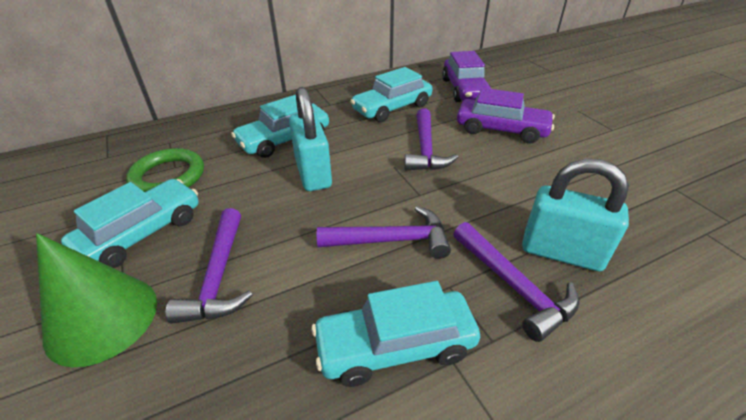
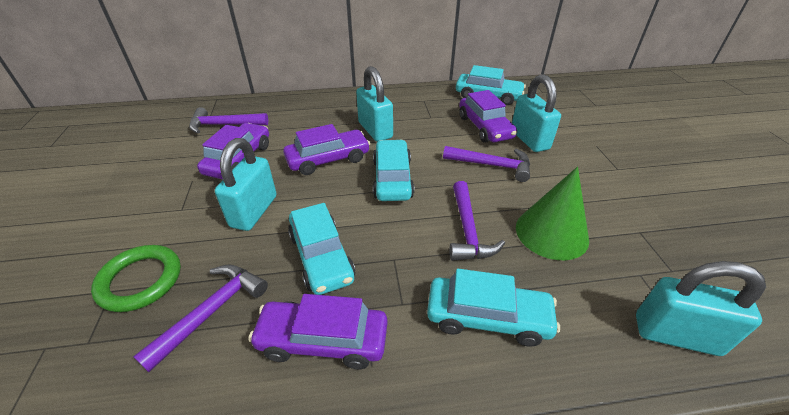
purple car: 2 -> 4
turquoise padlock: 2 -> 4

